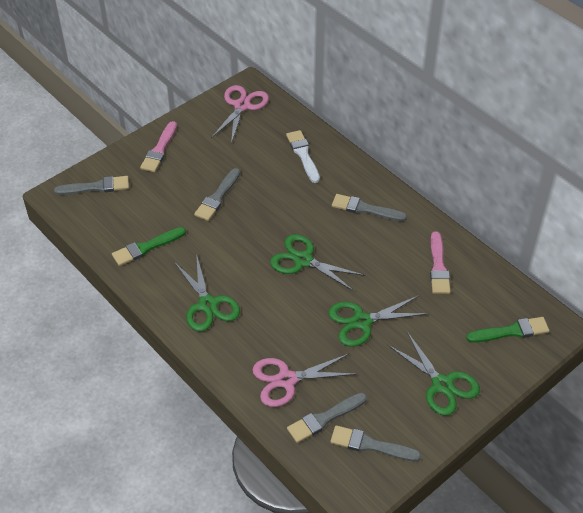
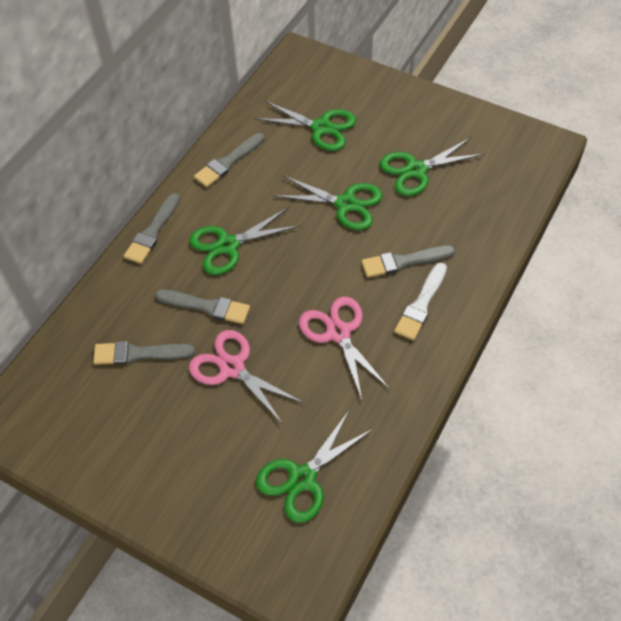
green brush: 2 -> 0
green scissors: 4 -> 5
pink brush: 2 -> 0

